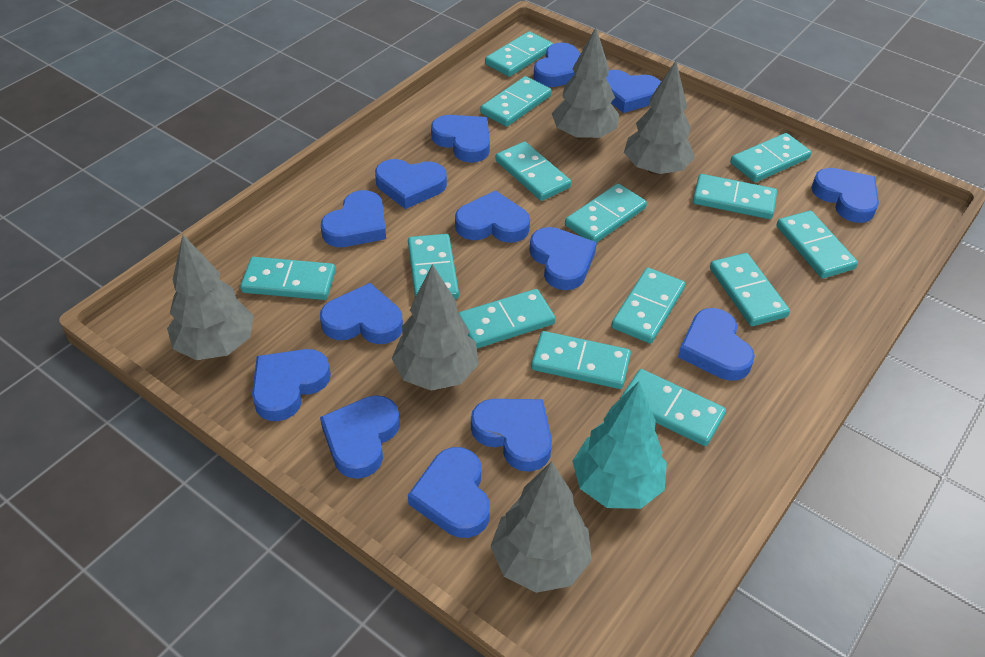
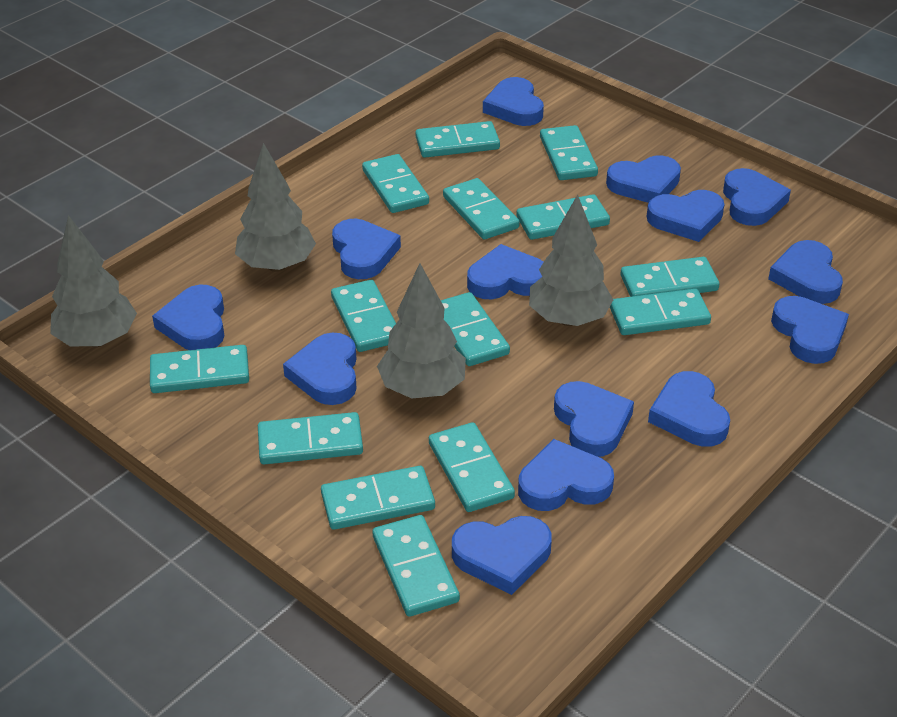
grey tree: 5 -> 4
turquoise tree: 1 -> 0

